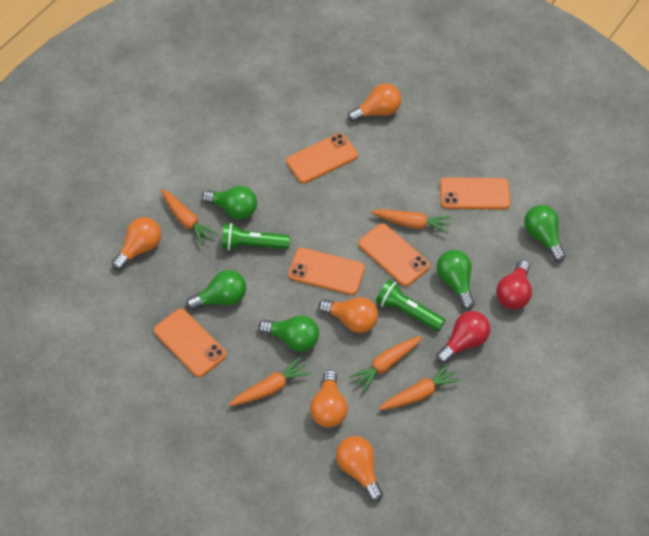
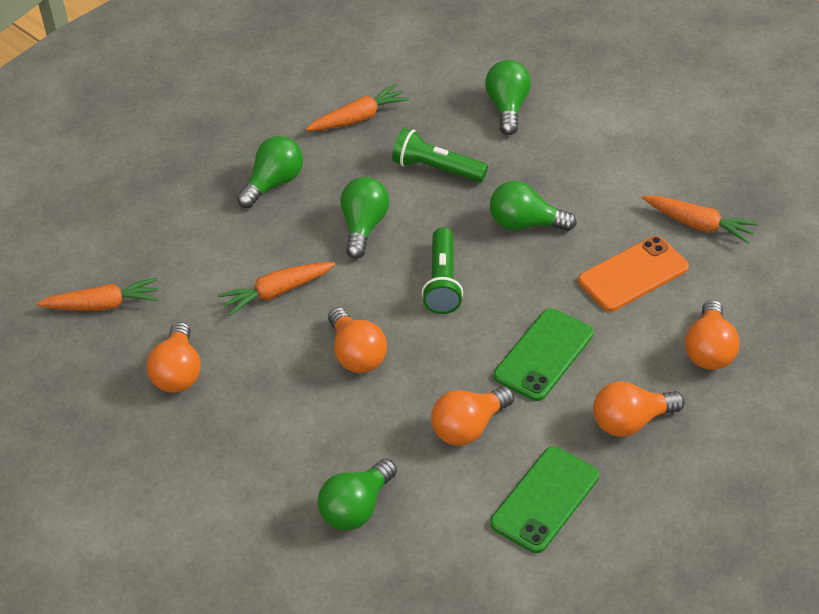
green phone: 0 -> 2
orange carrot: 5 -> 4
orange phone: 5 -> 1
red light bulb: 2 -> 0

